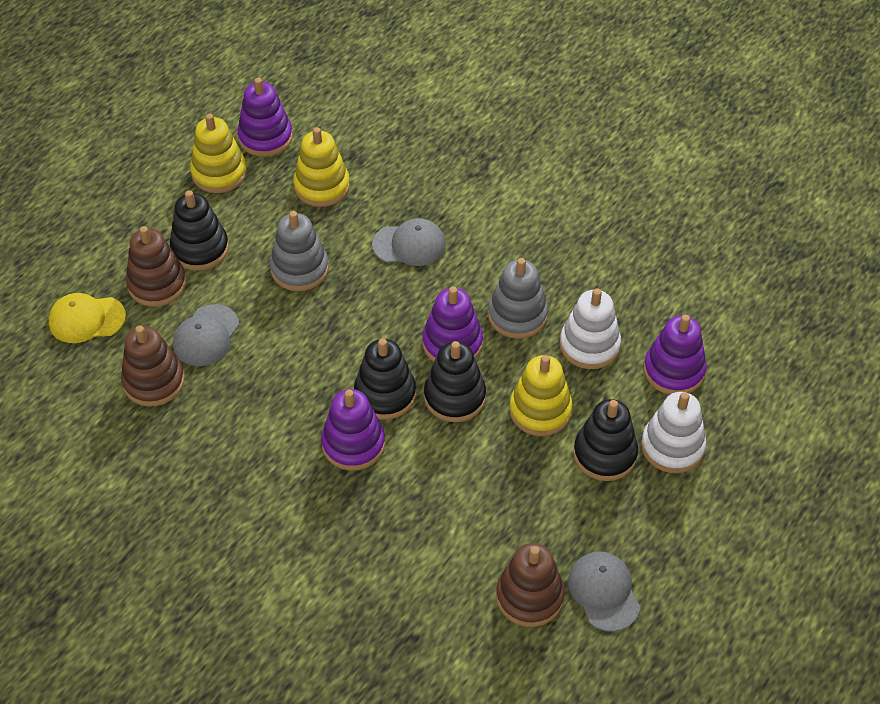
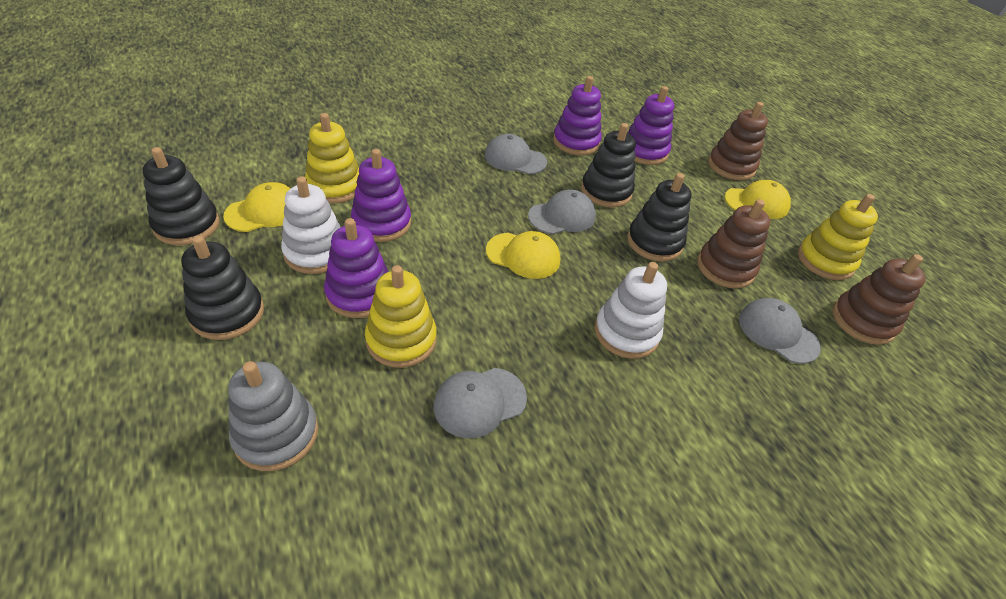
grey cap: 3 -> 4
grey stacking toy: 2 -> 1
yellow cap: 1 -> 3

